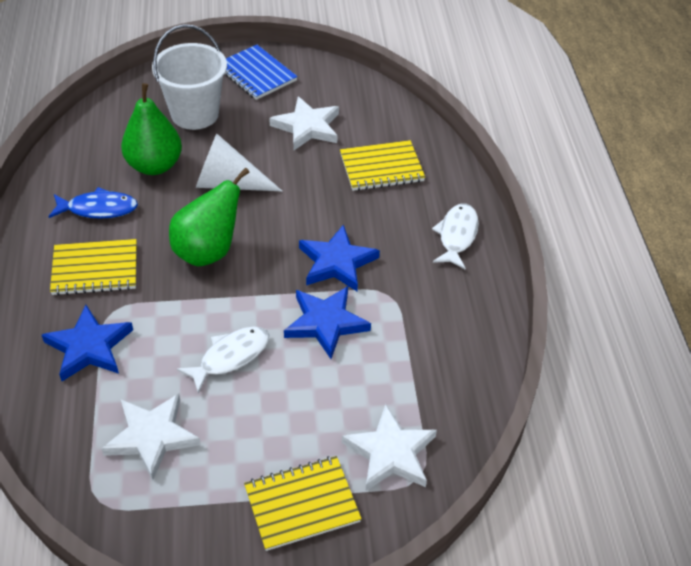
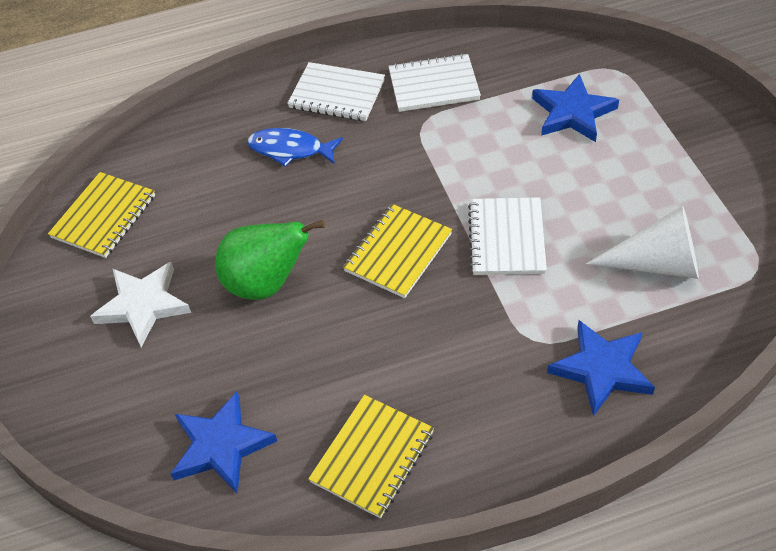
blue notebook: 1 -> 0
green pear: 2 -> 1
white bucket: 1 -> 0
white fish: 2 -> 0
white notebook: 0 -> 3
white star: 3 -> 1

